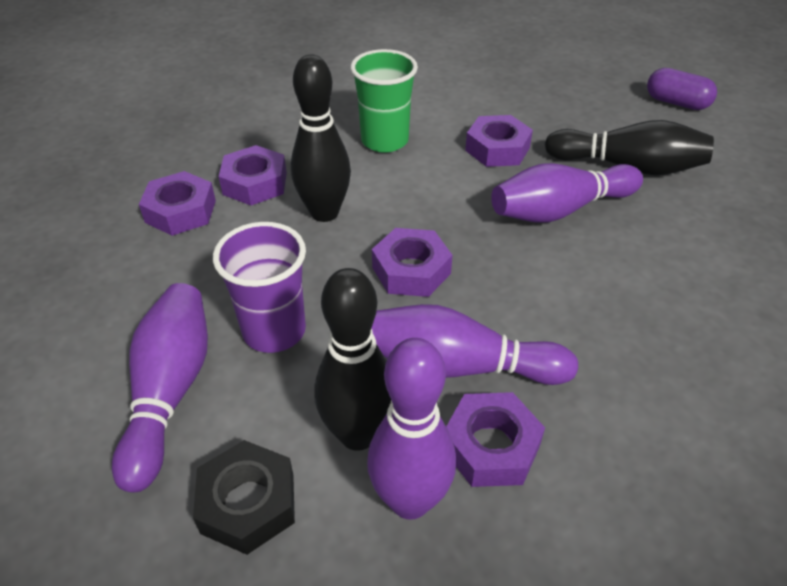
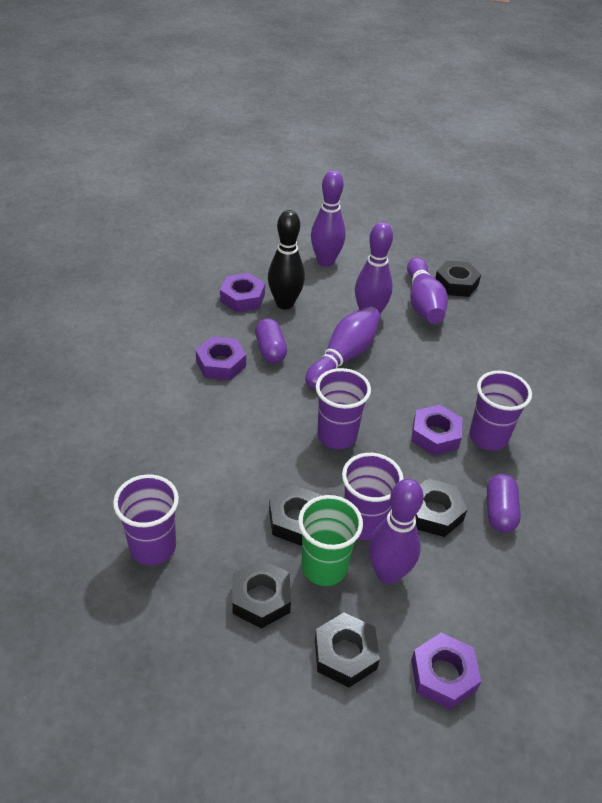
black bowling pin: 3 -> 1
black nut: 1 -> 5
purple bowling pin: 4 -> 5
purple capsule: 1 -> 2
purple cup: 1 -> 4
purple nut: 5 -> 4

